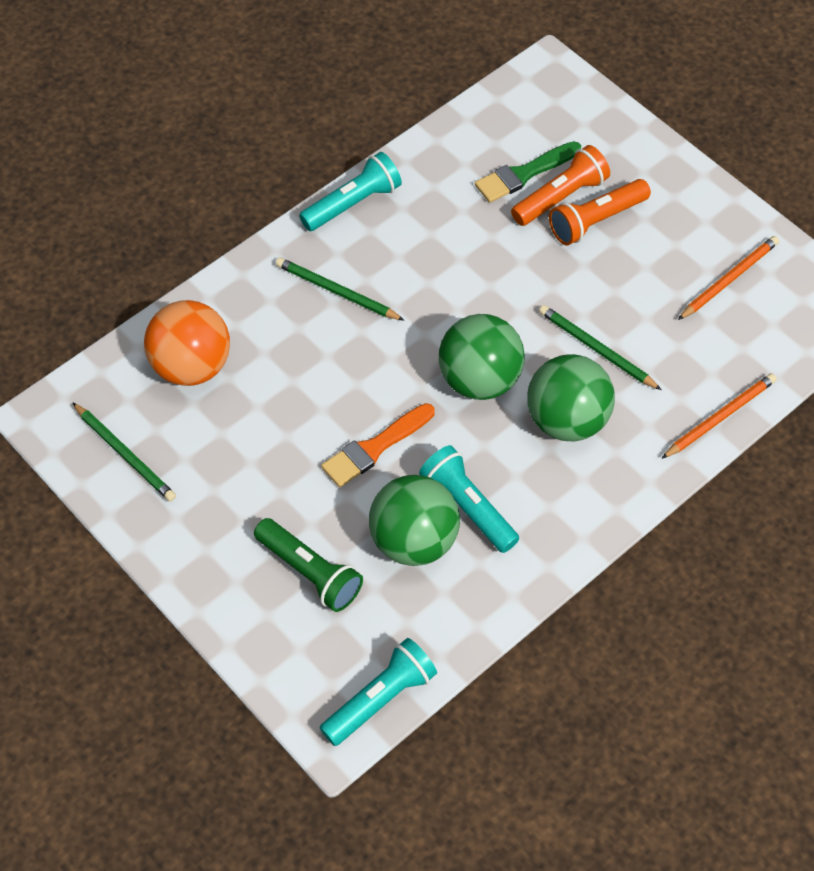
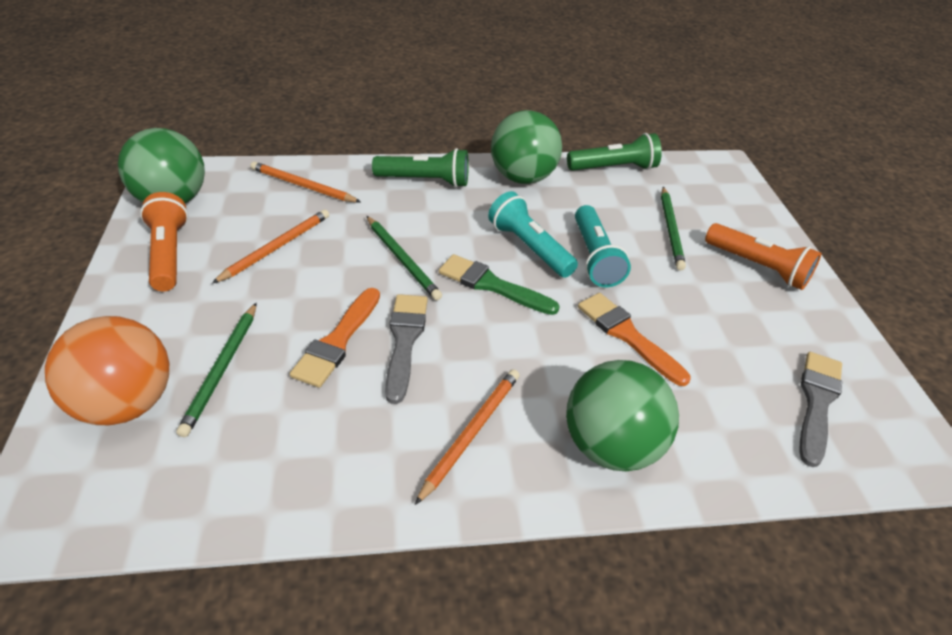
green flashlight: 1 -> 2
grey brush: 0 -> 2
orange brush: 1 -> 2
orange pencil: 2 -> 3
turquoise flashlight: 3 -> 2

